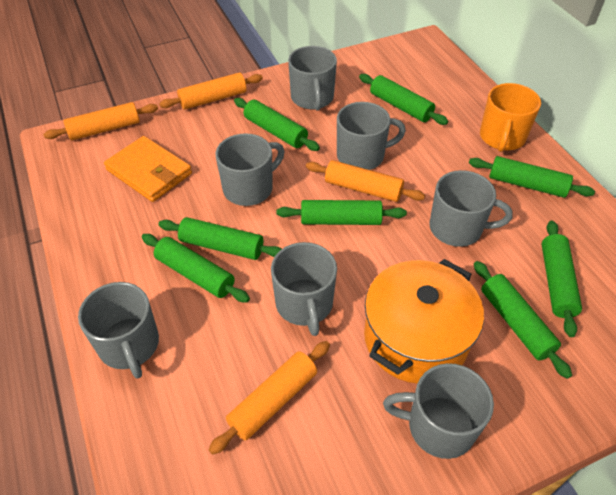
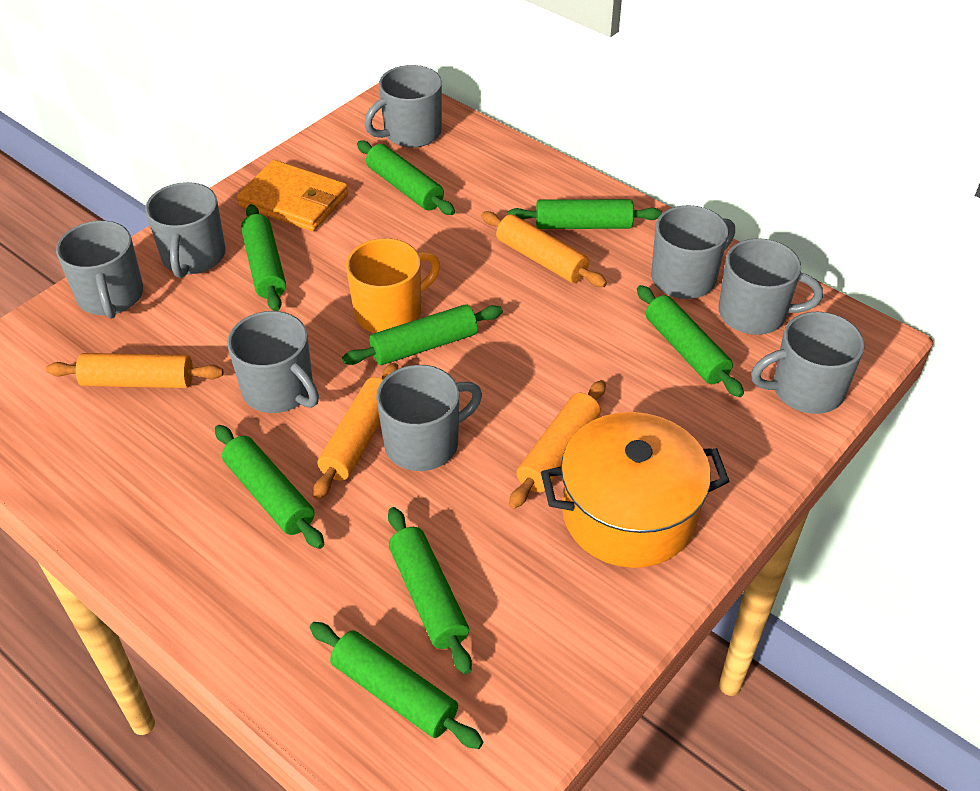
grey mug: 7 -> 8

